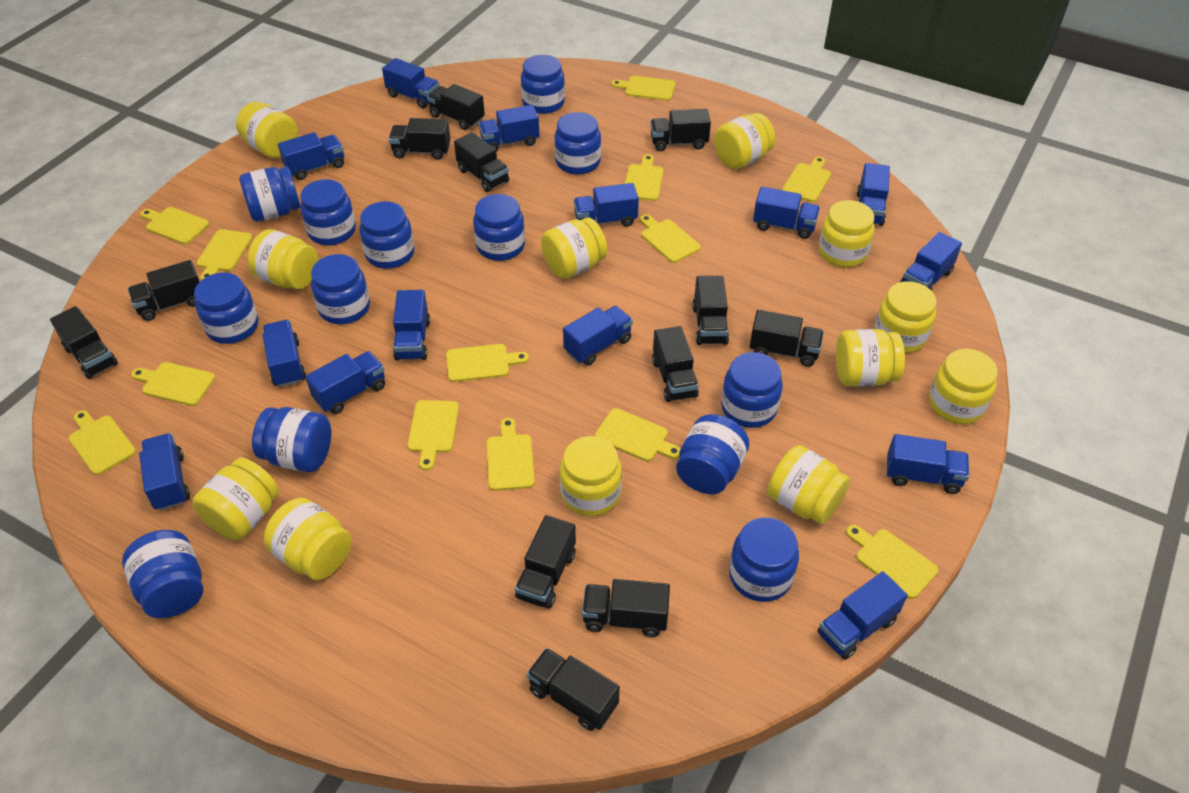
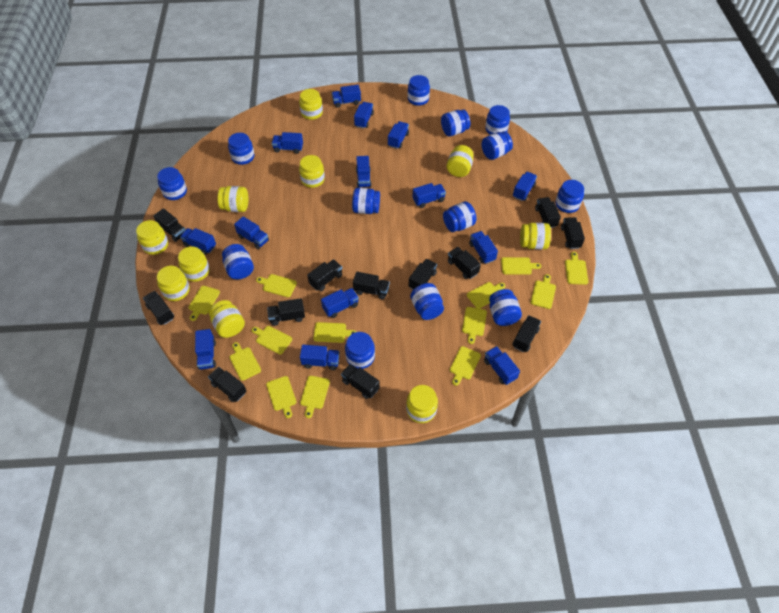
yellow jar: 12 -> 10

